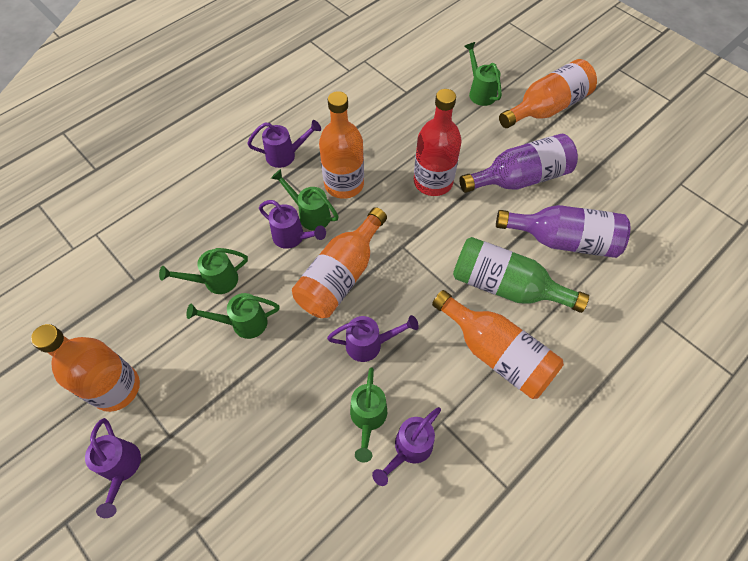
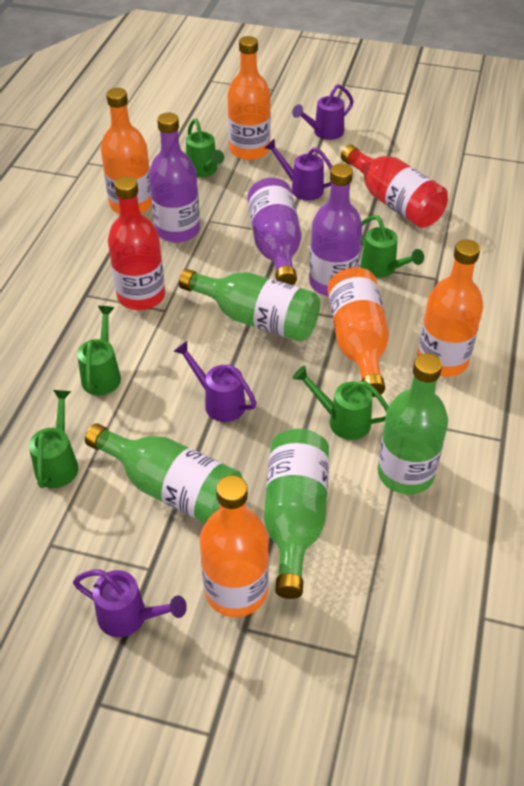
green bottle: 1 -> 4
purple bottle: 2 -> 3
purple watering can: 5 -> 4
red bottle: 1 -> 2

